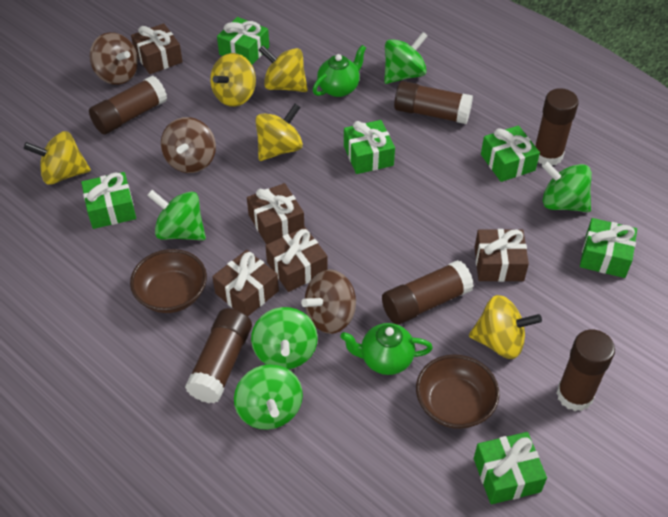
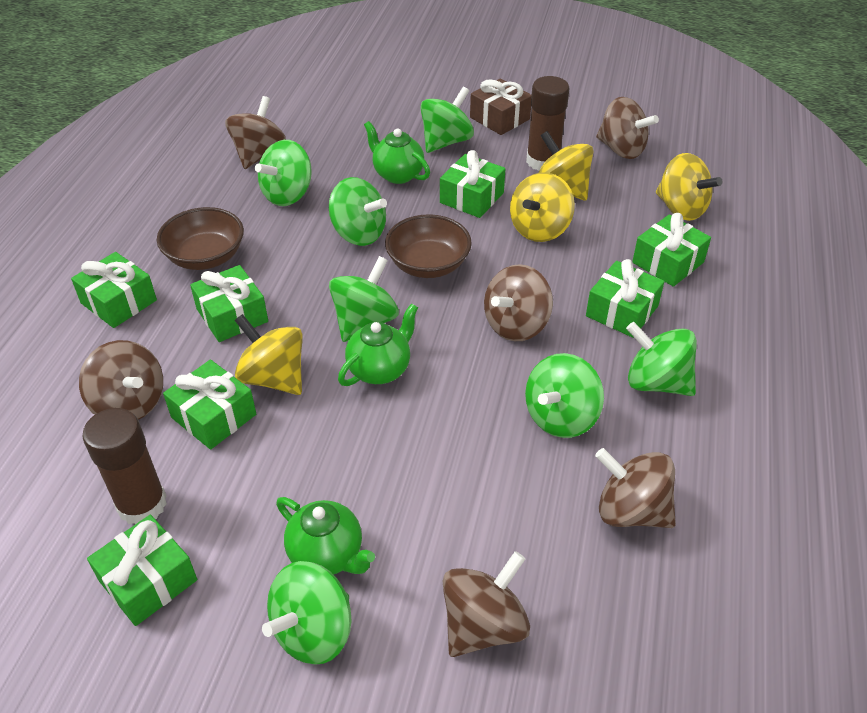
brown gift: 5 -> 1
brown glue stick: 6 -> 2
brown spinning top: 3 -> 6
green gift: 6 -> 7
green spinning top: 5 -> 7
green teapot: 2 -> 3
yellow spinning top: 5 -> 4

